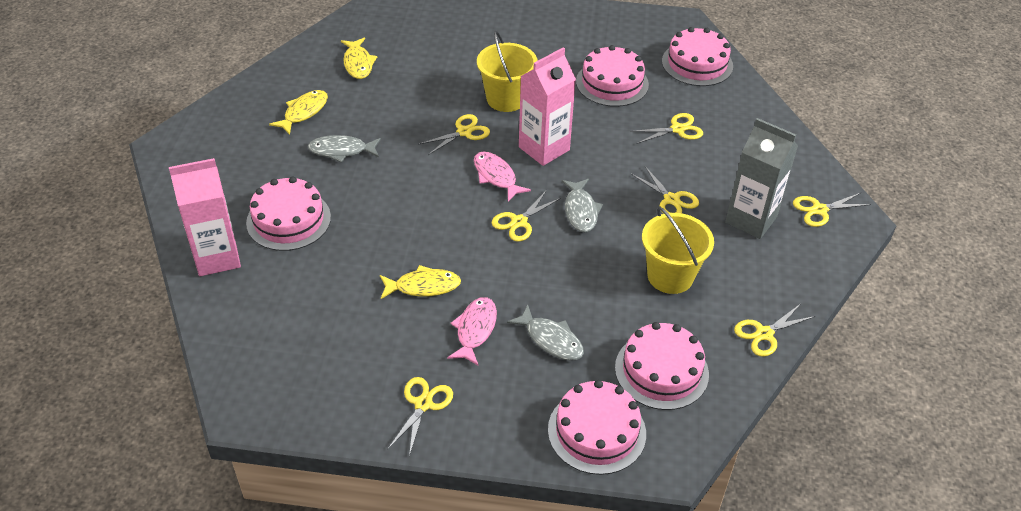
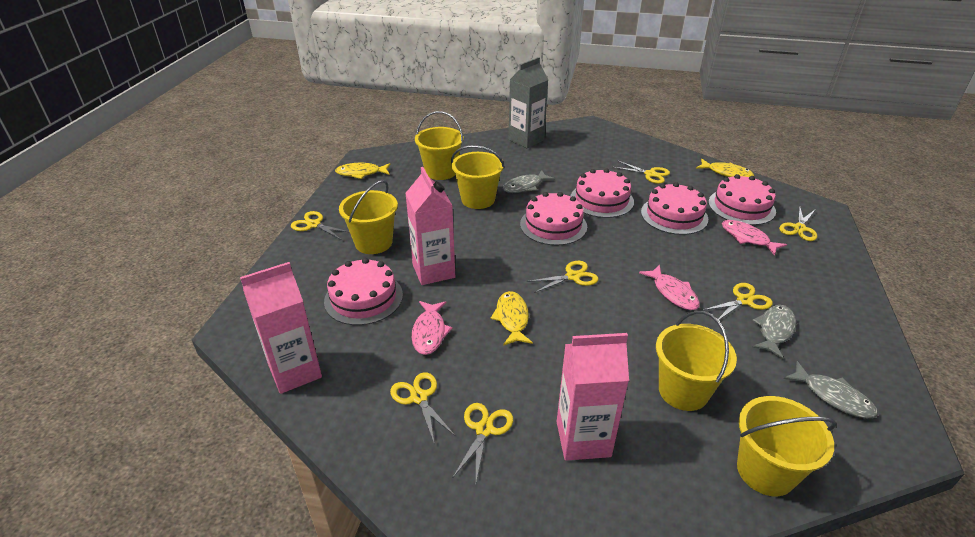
pink carton: 2 -> 3
pink fish: 2 -> 3
yellow bucket: 2 -> 5

